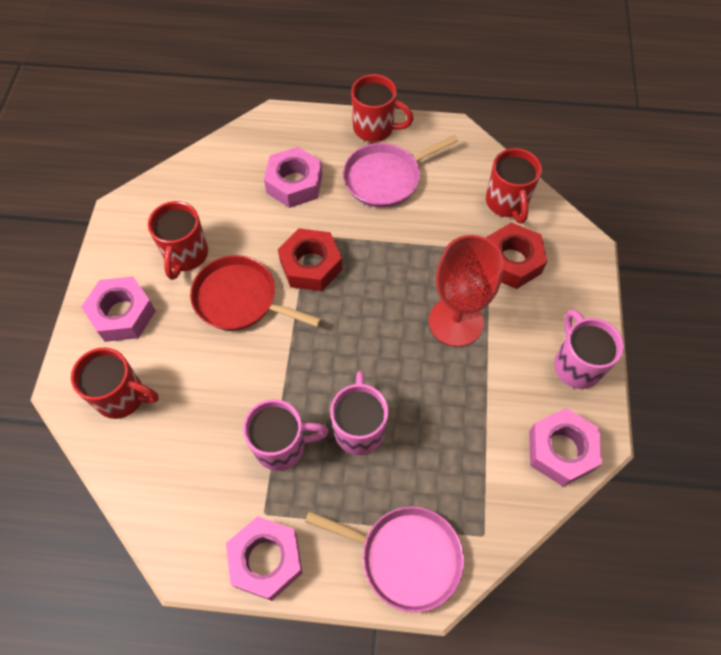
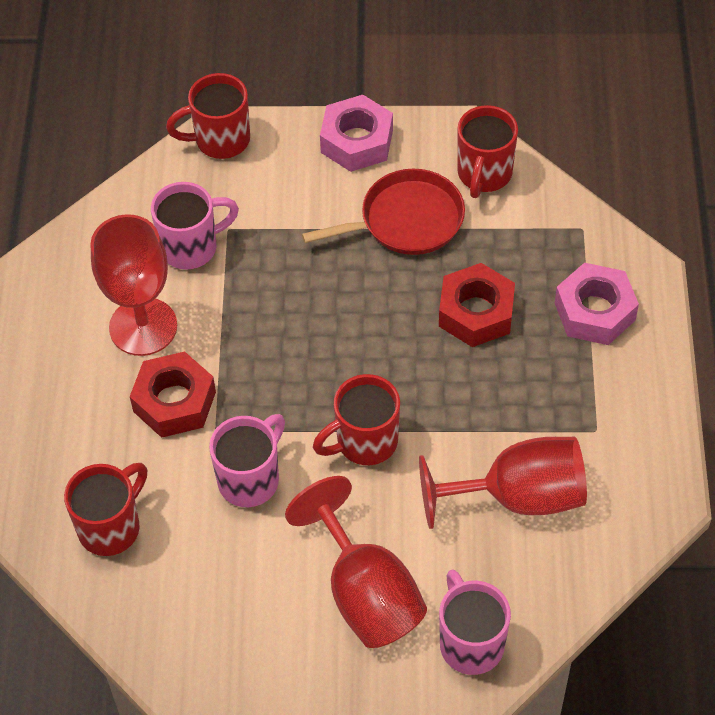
pink nut: 4 -> 2
pink pan: 2 -> 0
red goblet: 1 -> 3

